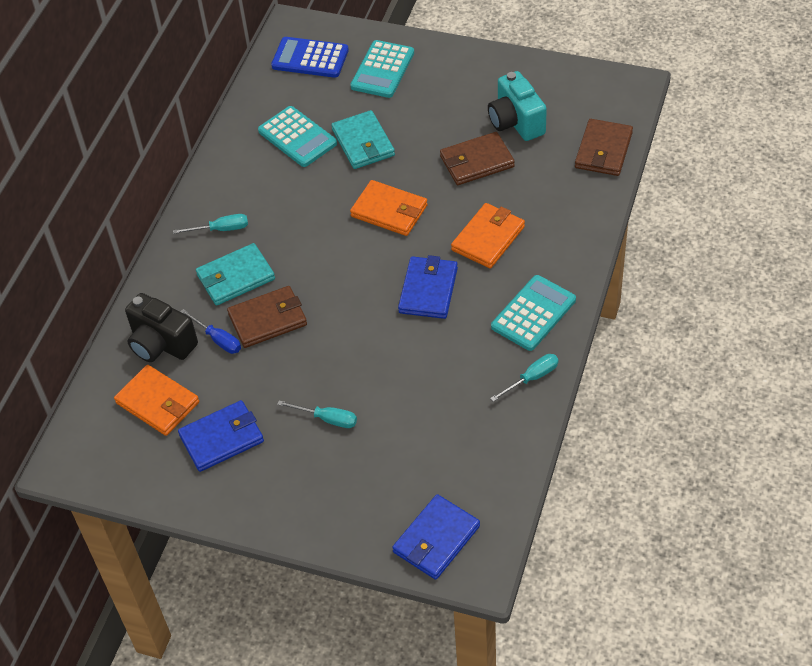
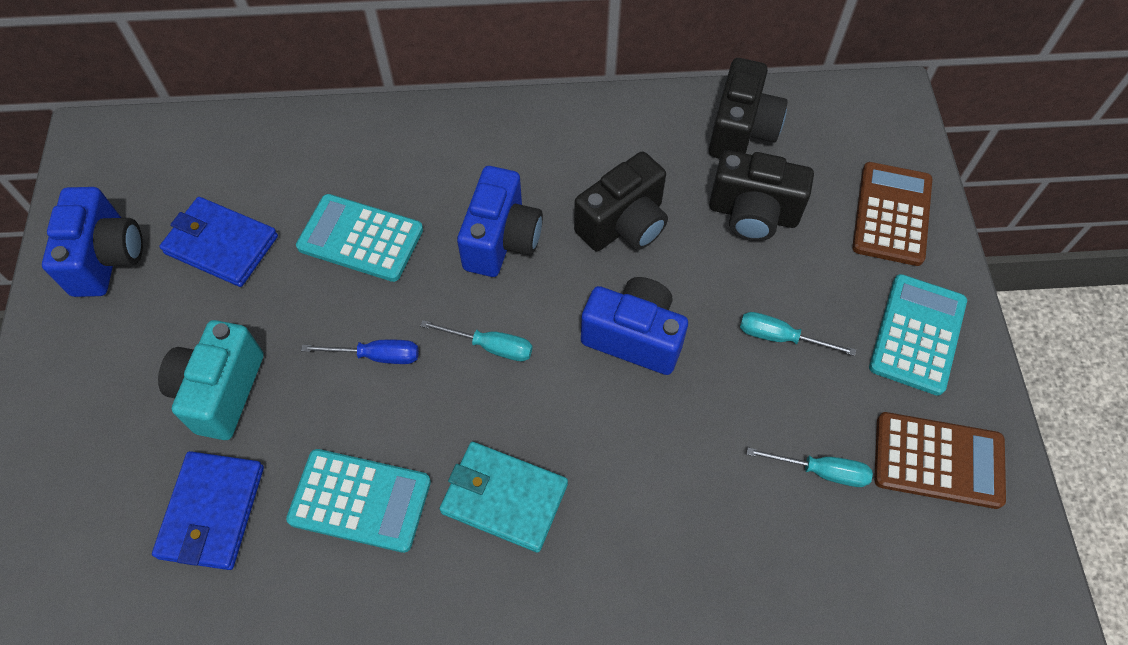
black camera: 1 -> 3
blue calculator: 1 -> 0
blue camera: 0 -> 3
blue wallet: 3 -> 2
brown calculator: 0 -> 2
brown wallet: 3 -> 0
orange wallet: 3 -> 0
turquoise wallet: 2 -> 1

